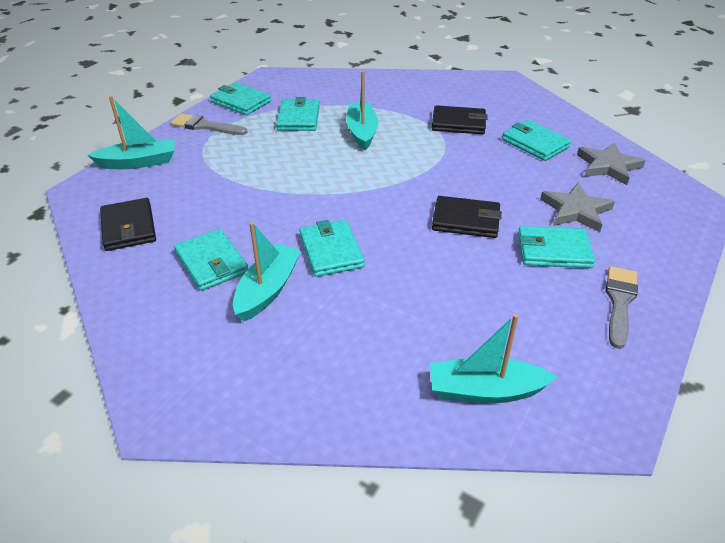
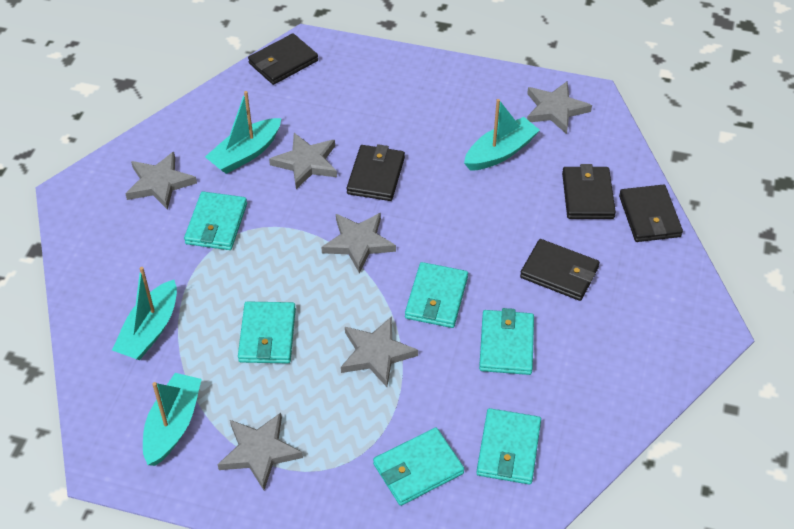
black wallet: 3 -> 5
grey brush: 2 -> 0
grey star: 2 -> 6

